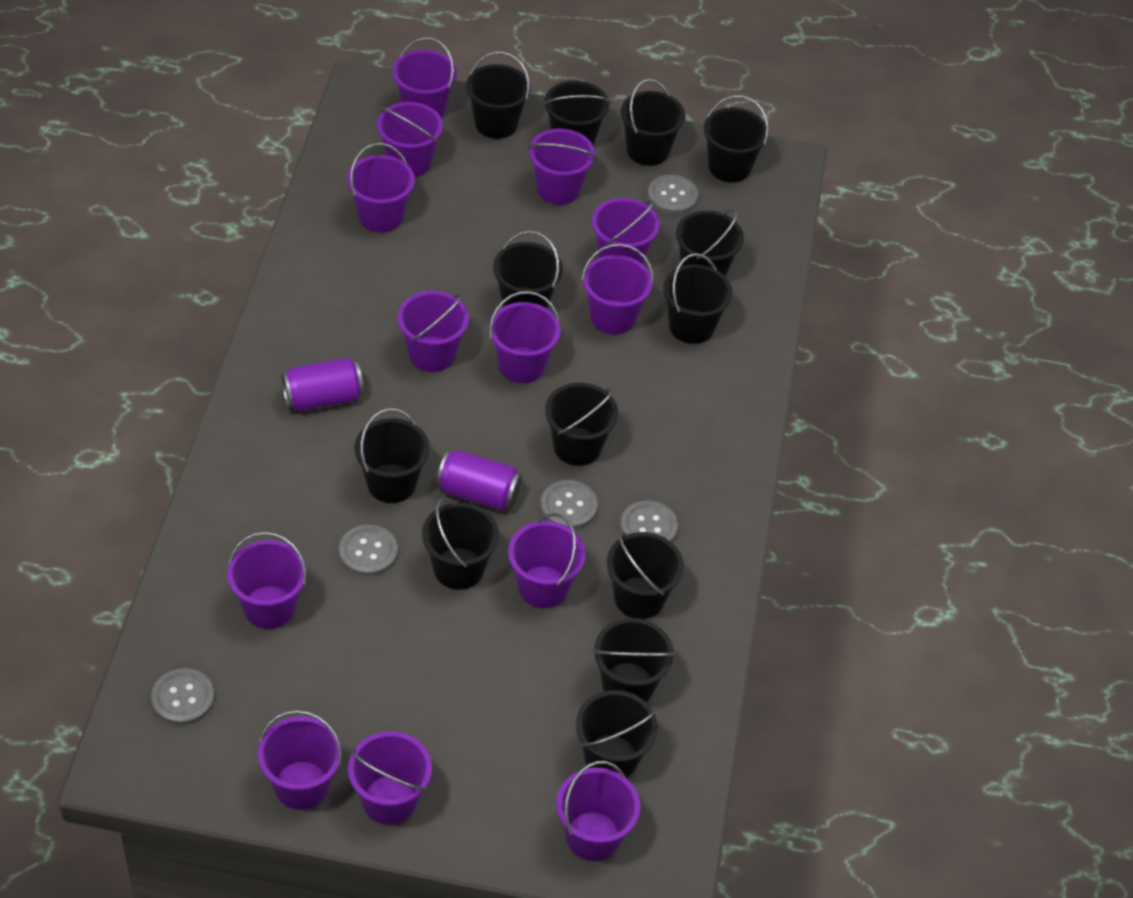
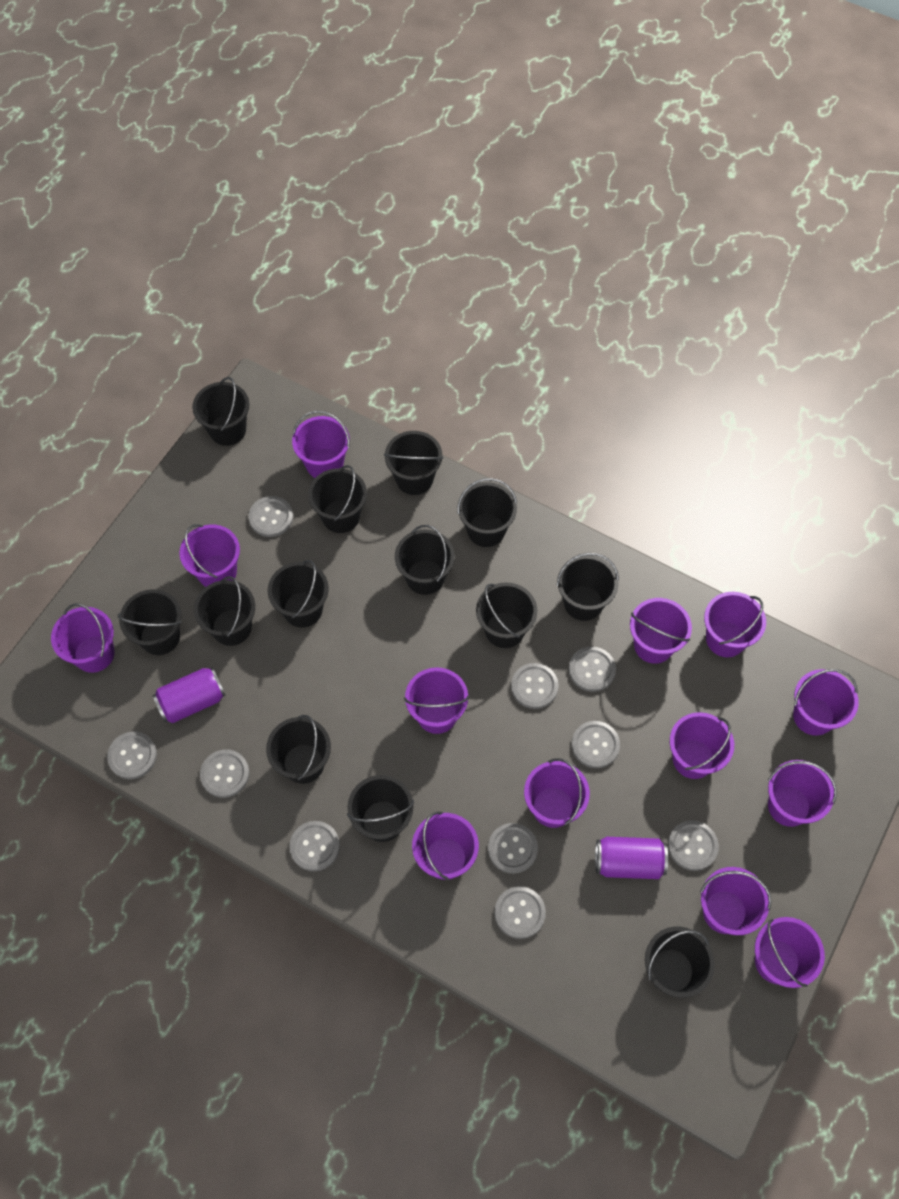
grey button: 5 -> 10

